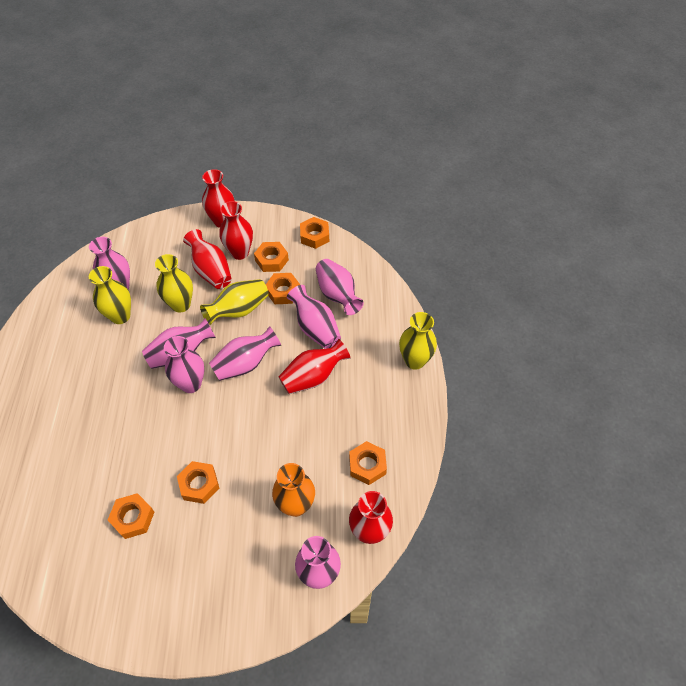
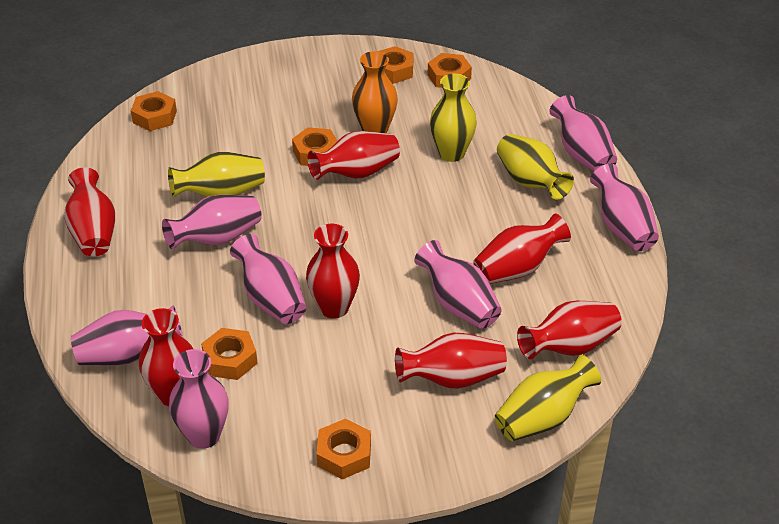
red vase: 5 -> 7

